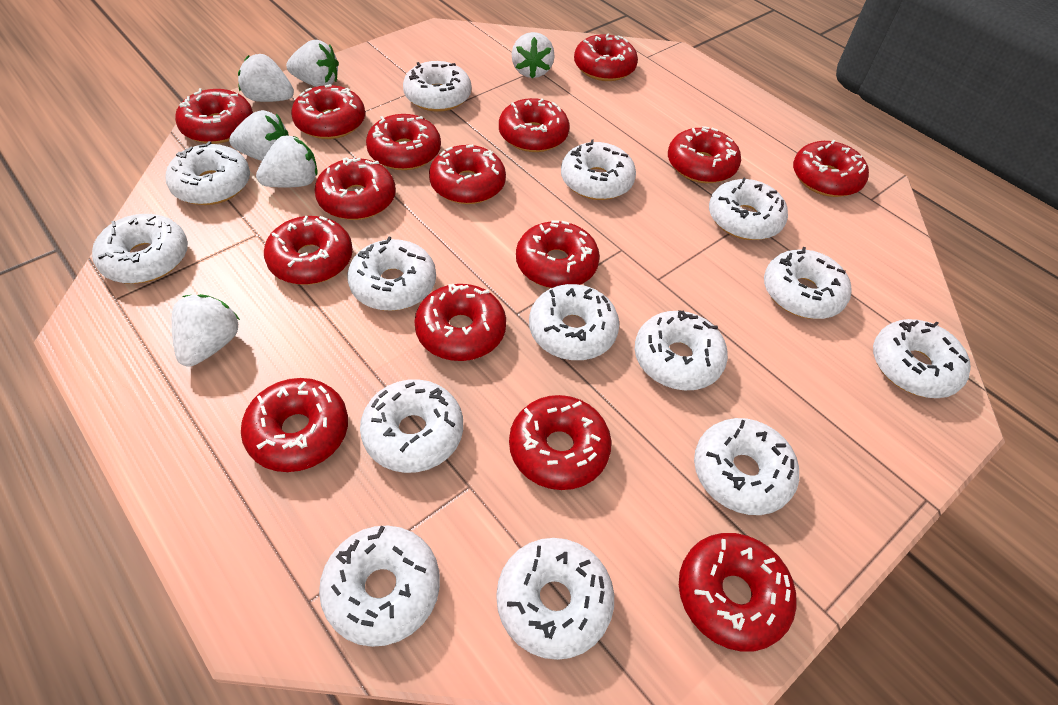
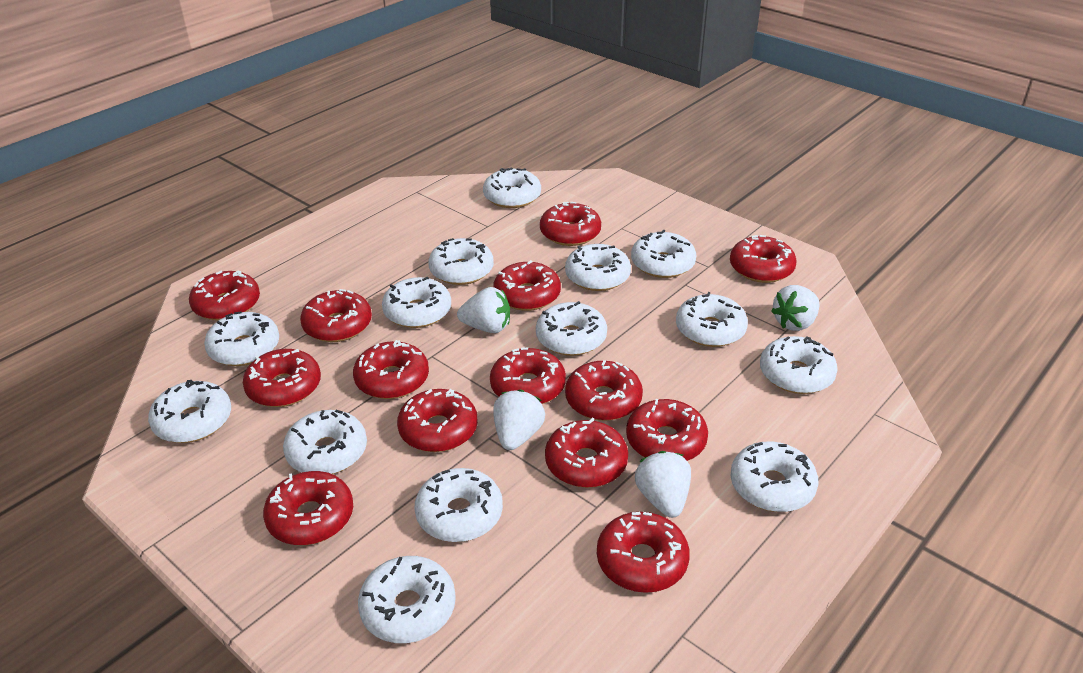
red donut: 15 -> 14
white strawberry: 6 -> 4

